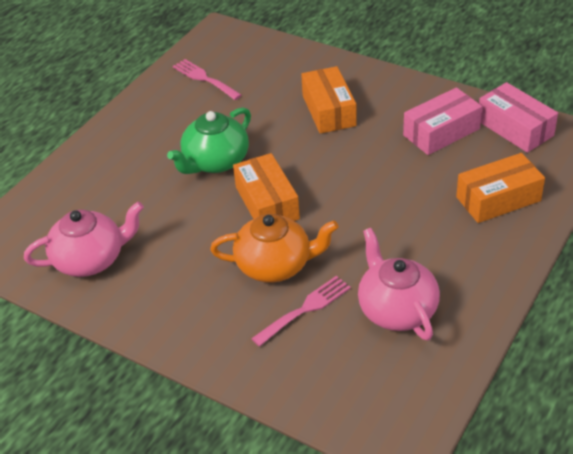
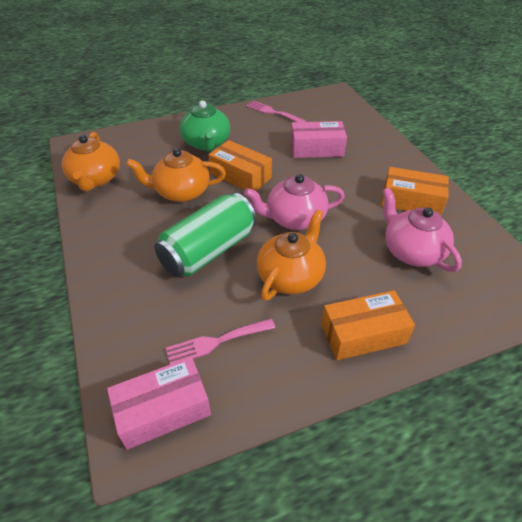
green can: 0 -> 1
orange teapot: 1 -> 3

